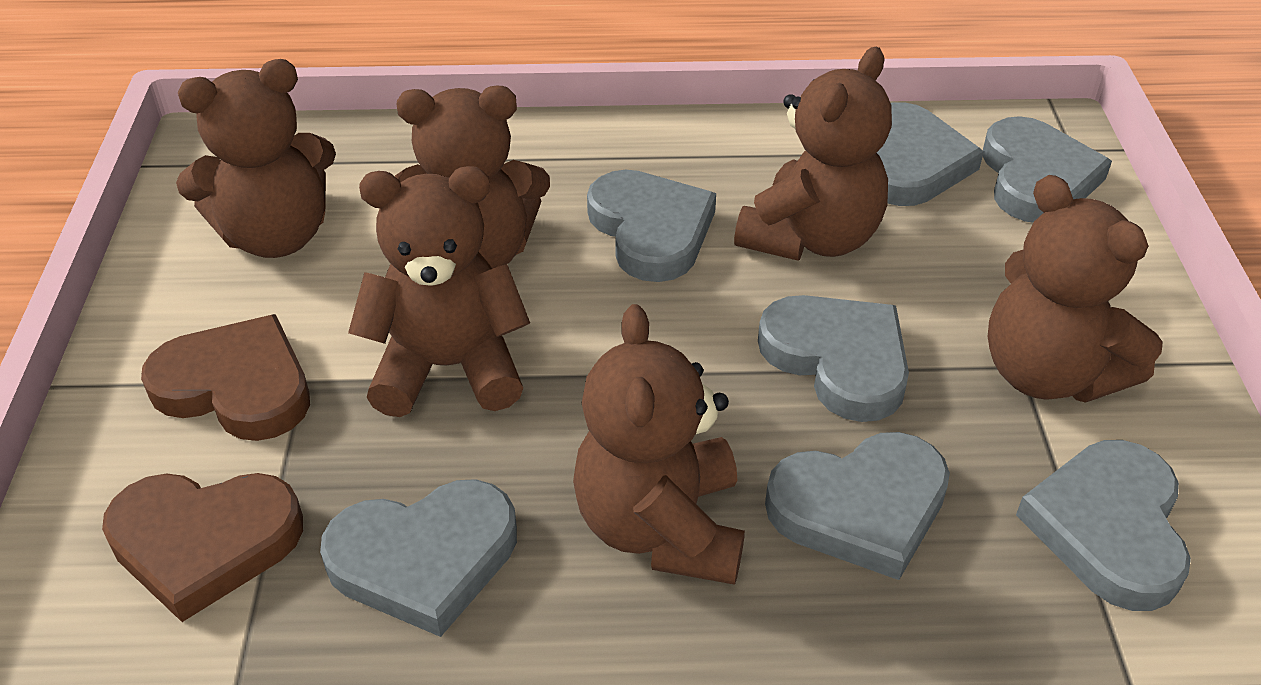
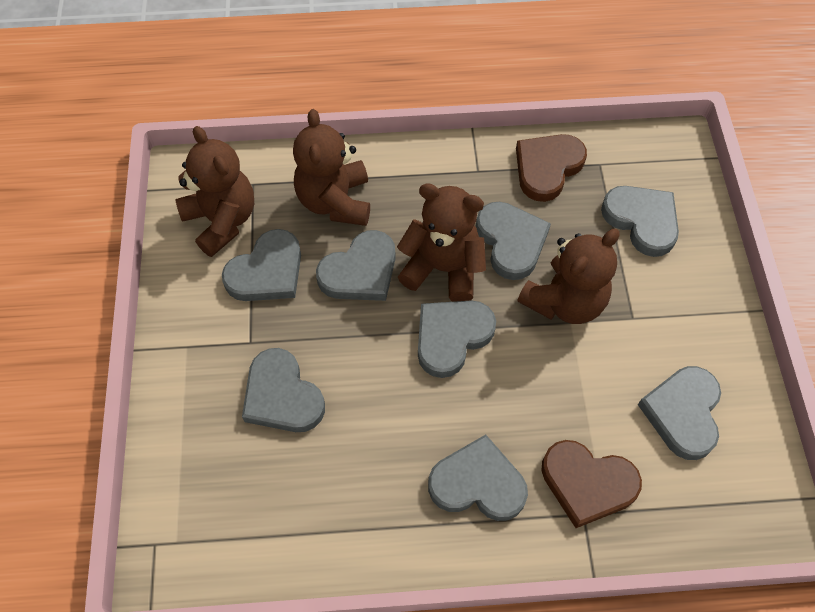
brown teddy bear: 6 -> 4
grey heart: 7 -> 8

